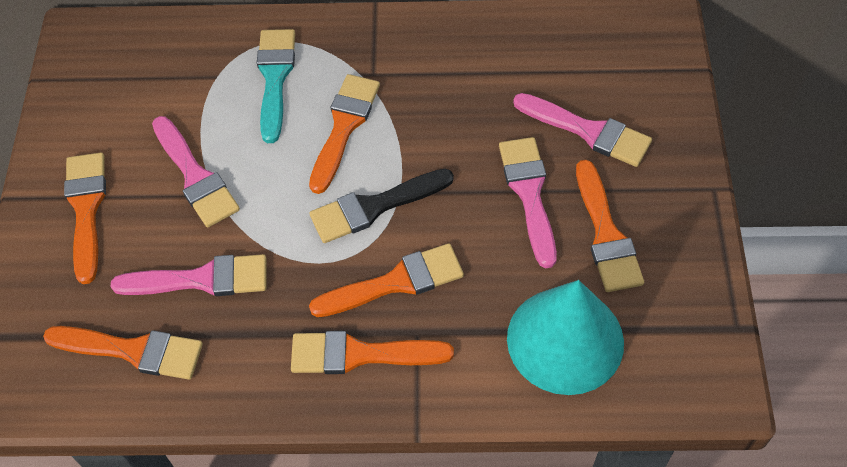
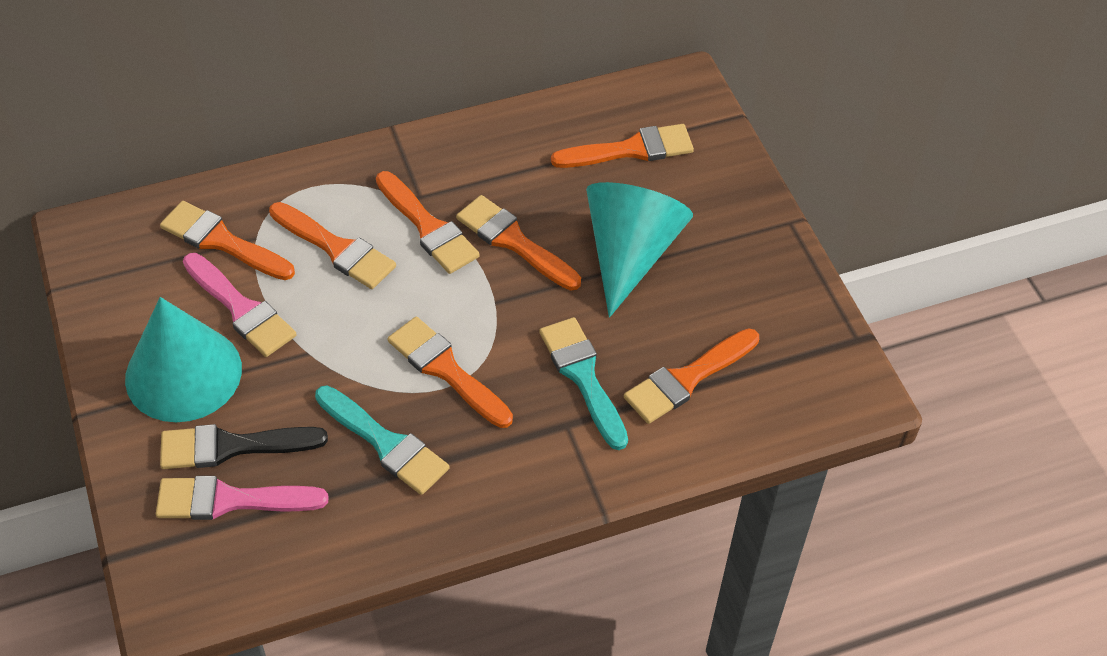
orange brush: 6 -> 7
pink brush: 4 -> 2
turquoise brush: 1 -> 2
turquoise cone: 1 -> 2

